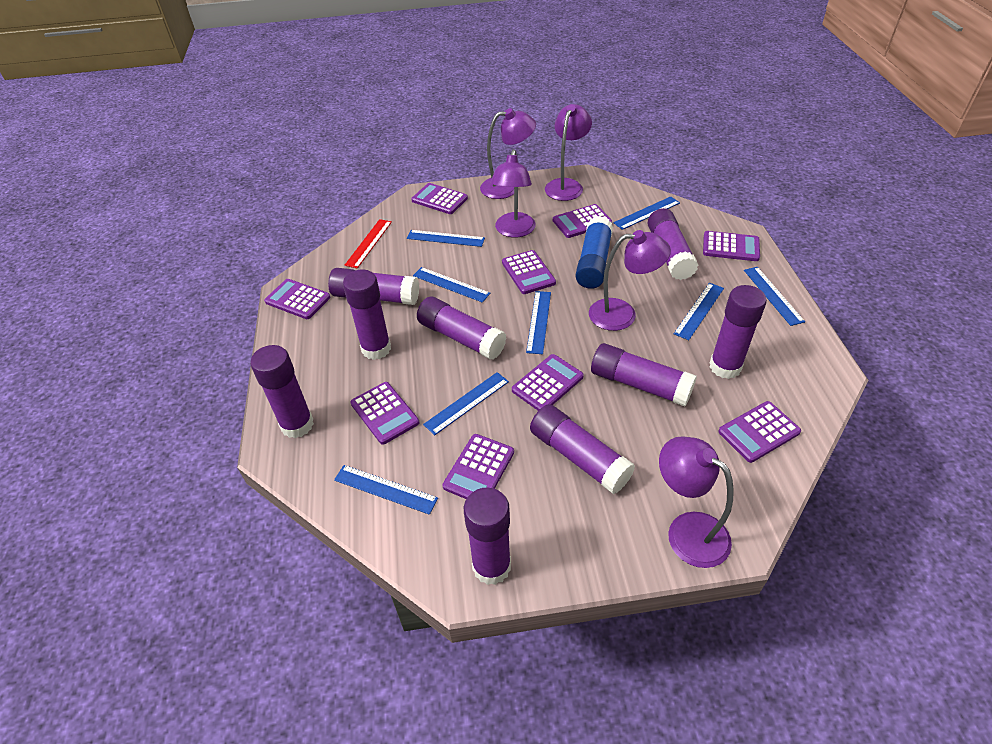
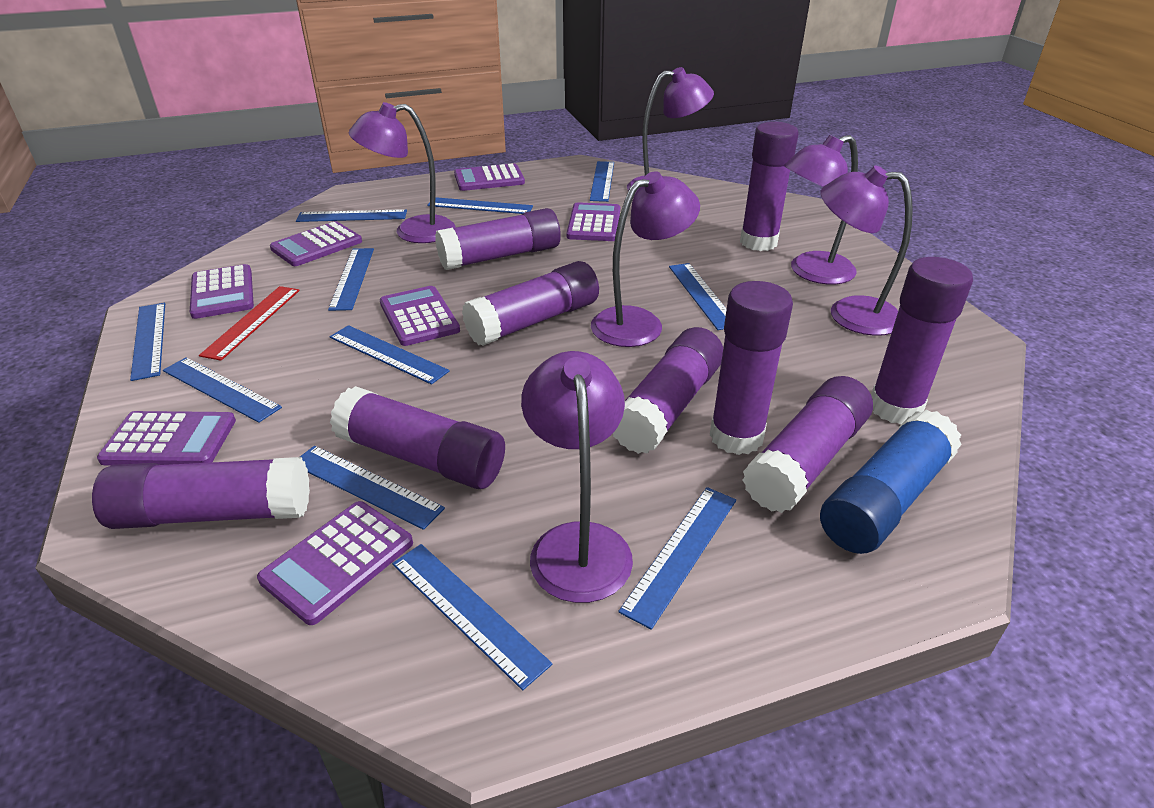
blue ruler: 8 -> 11
purple calculator: 9 -> 7
purple lamp: 5 -> 6

